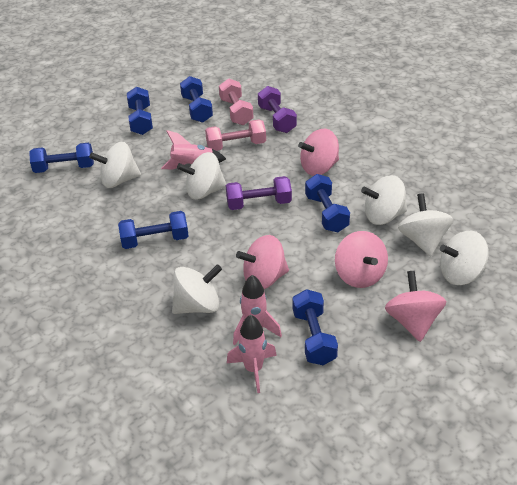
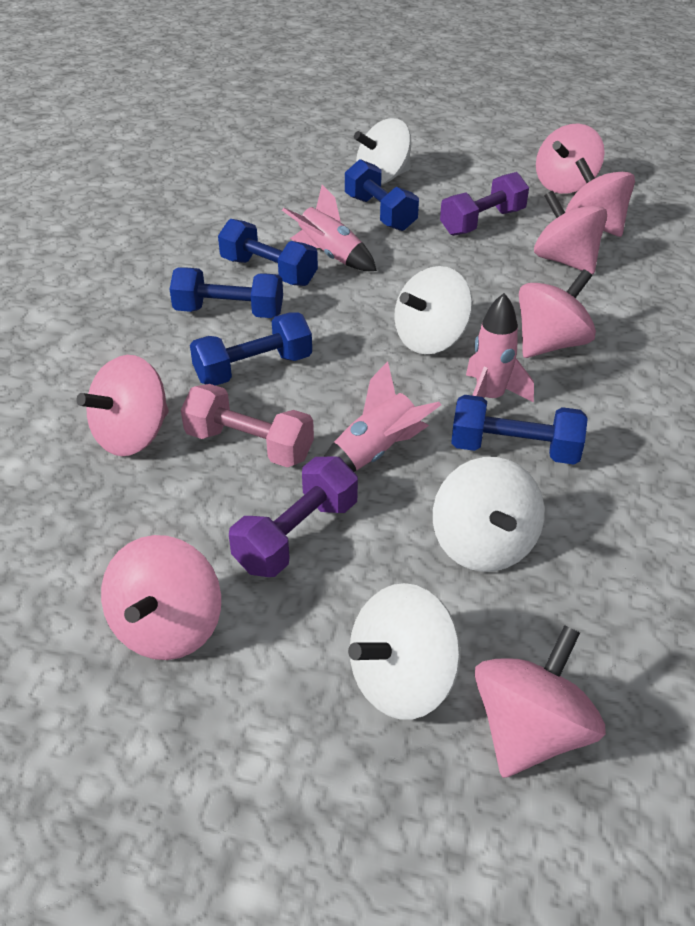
blue dumbbell: 6 -> 5
pink dumbbell: 2 -> 1
pink spinning top: 4 -> 7
white spinning top: 6 -> 4

